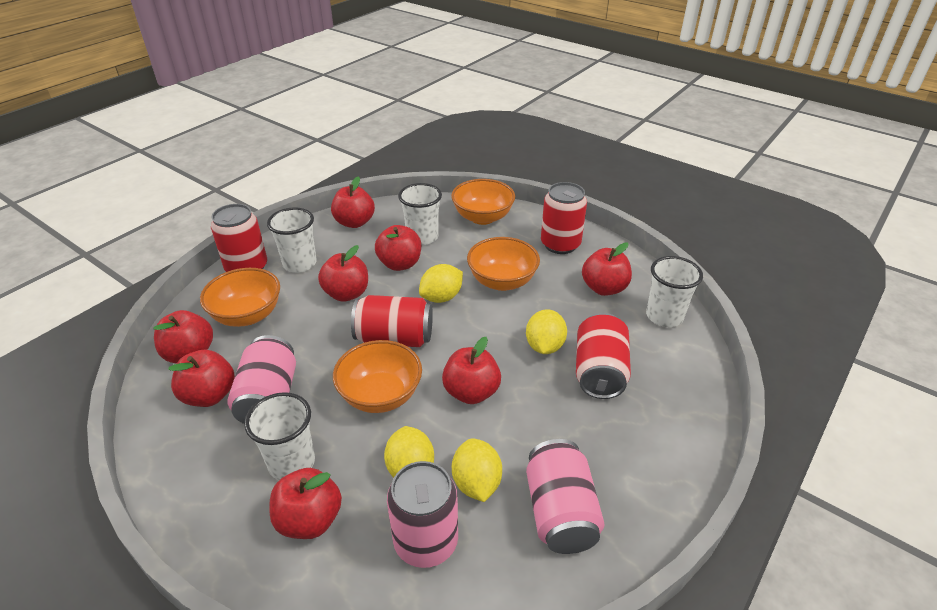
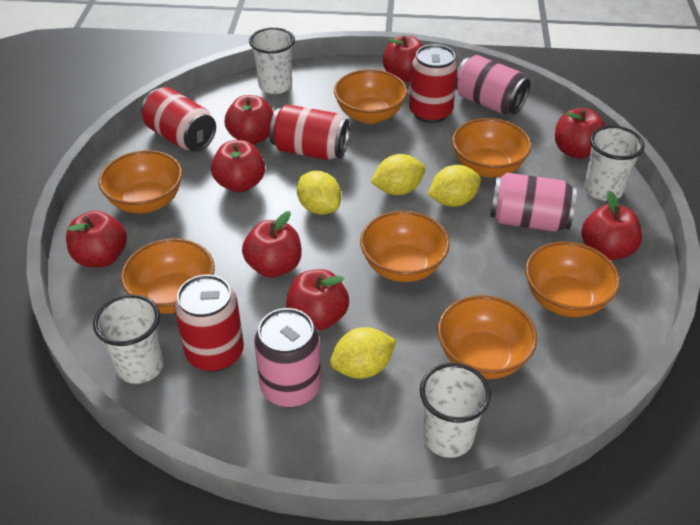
orange bowl: 4 -> 7

